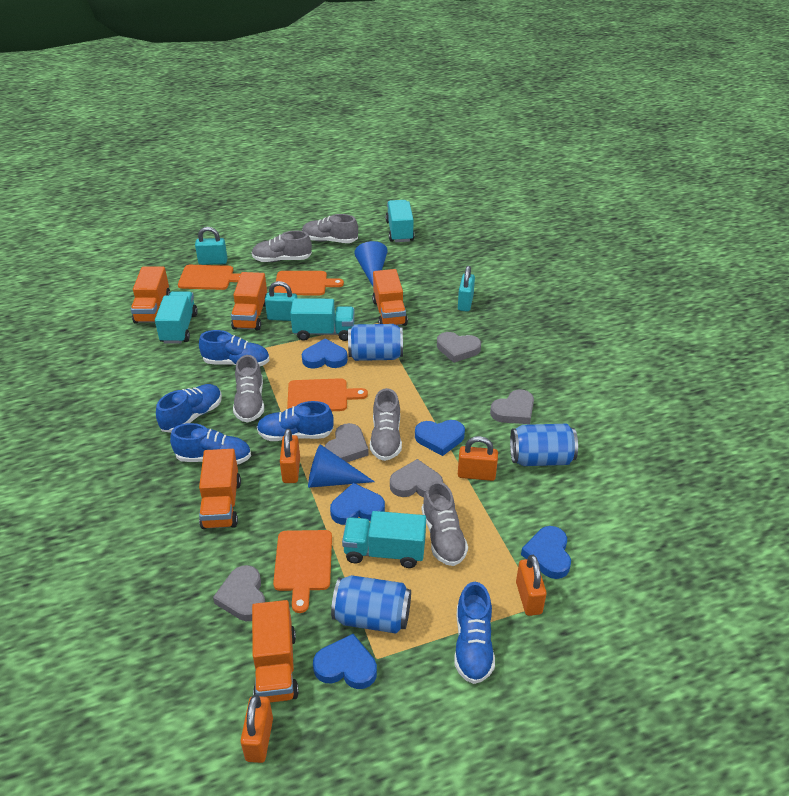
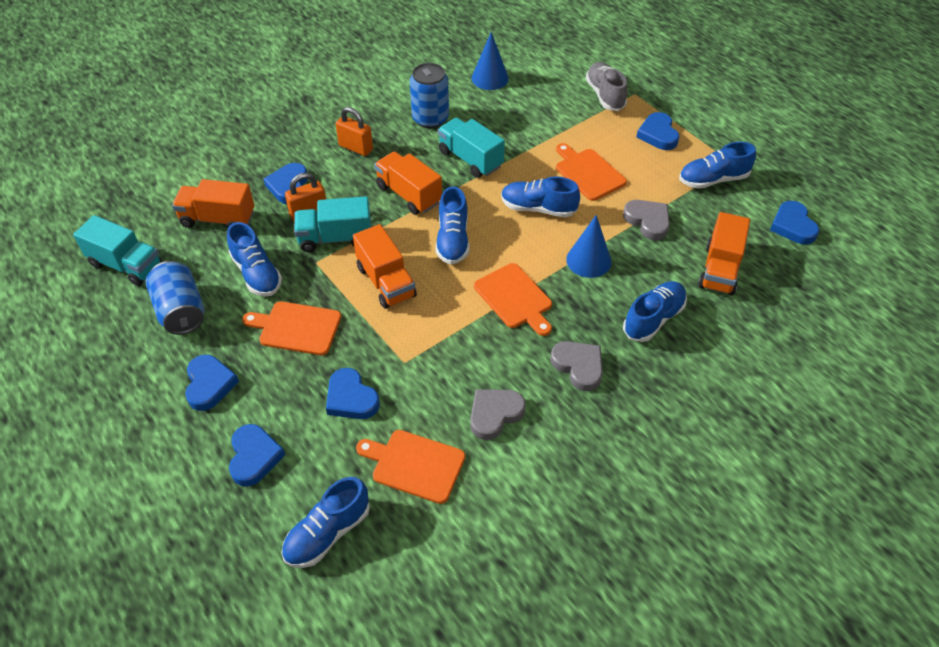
blue can: 3 -> 2
blue heart: 5 -> 6
blue shoe: 5 -> 6
grey heart: 5 -> 3
grey shoe: 5 -> 1
orange padlock: 4 -> 2
orange truck: 5 -> 4
turquoise padlock: 3 -> 0
turquoise truck: 4 -> 3

